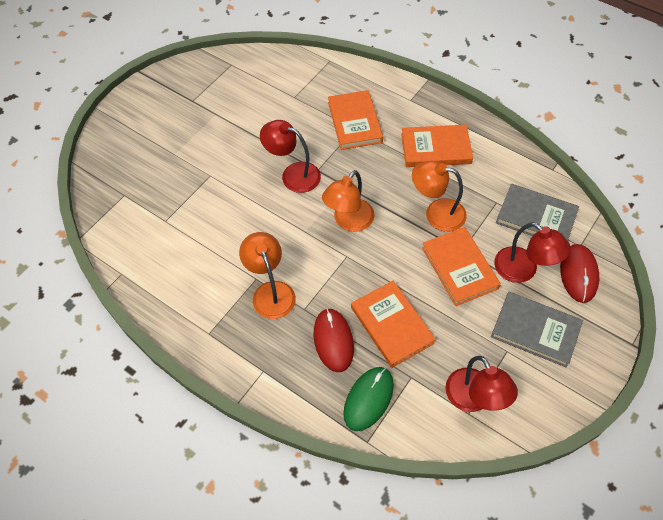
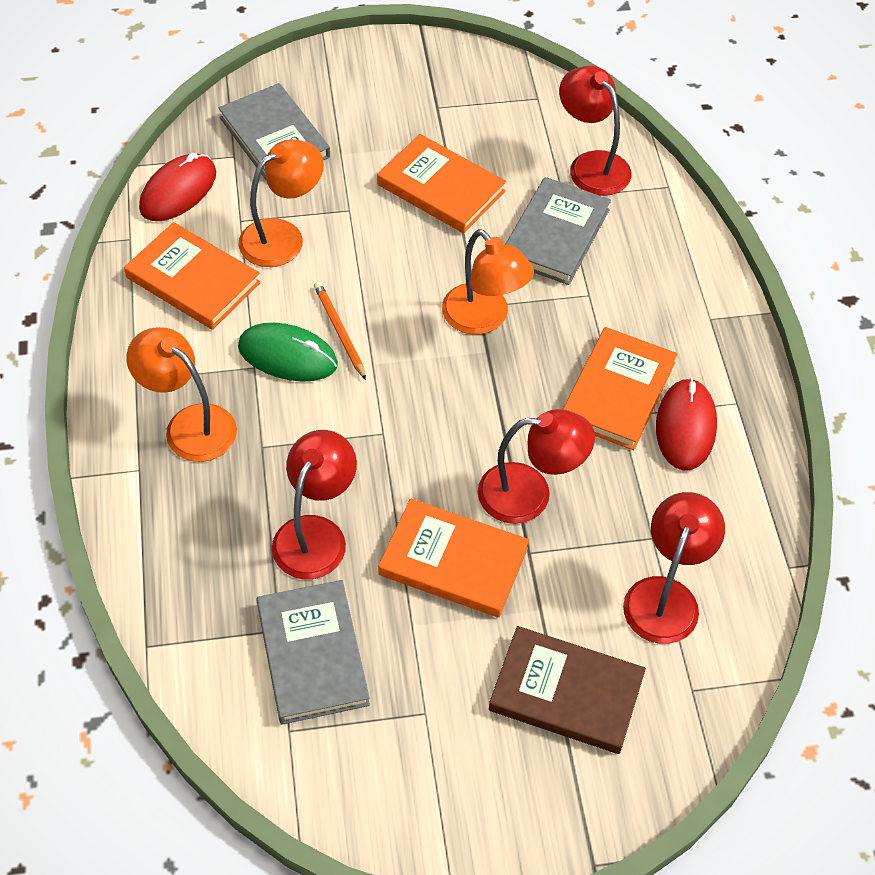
brown book: 0 -> 1
grey book: 2 -> 3
orange pencil: 0 -> 1
red lamp: 3 -> 4

